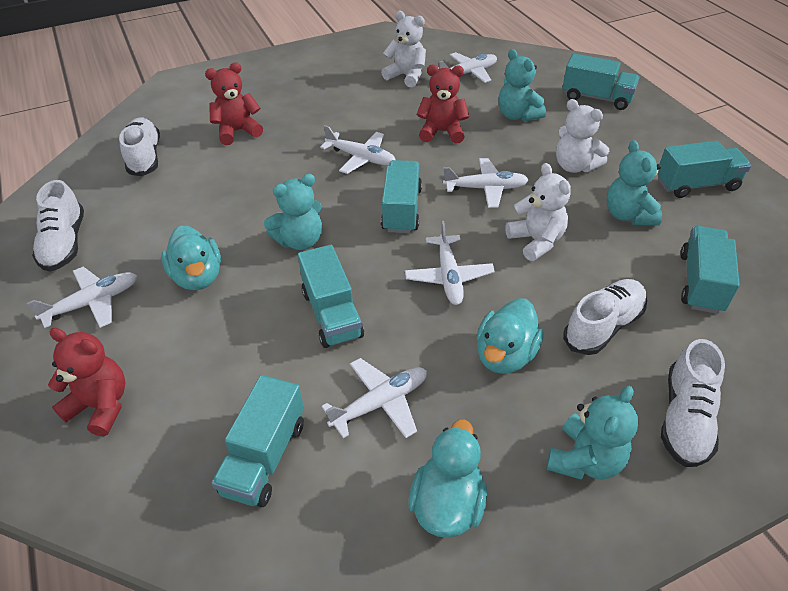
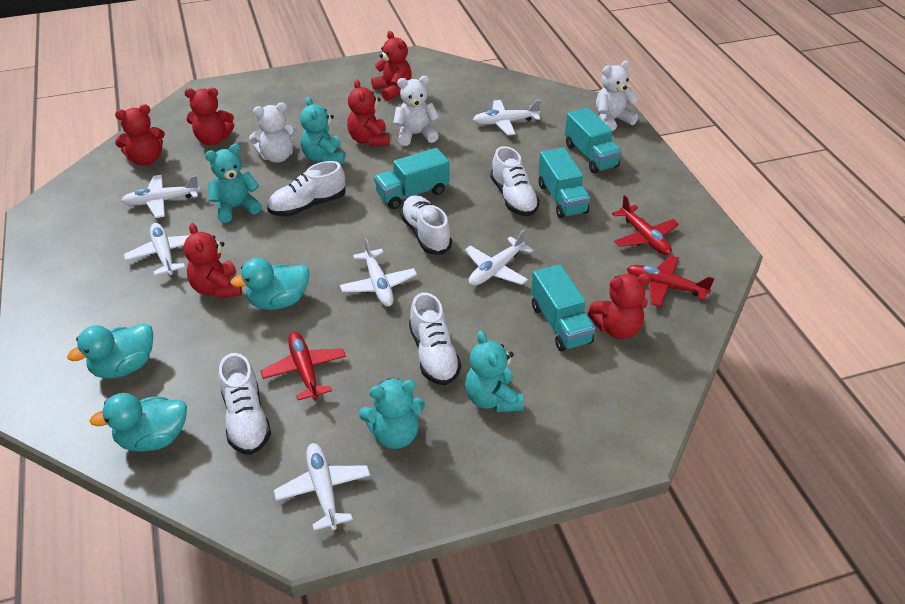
red plane: 0 -> 3
red teddy bear: 3 -> 6
turquoise truck: 6 -> 4
white shoe: 4 -> 5

